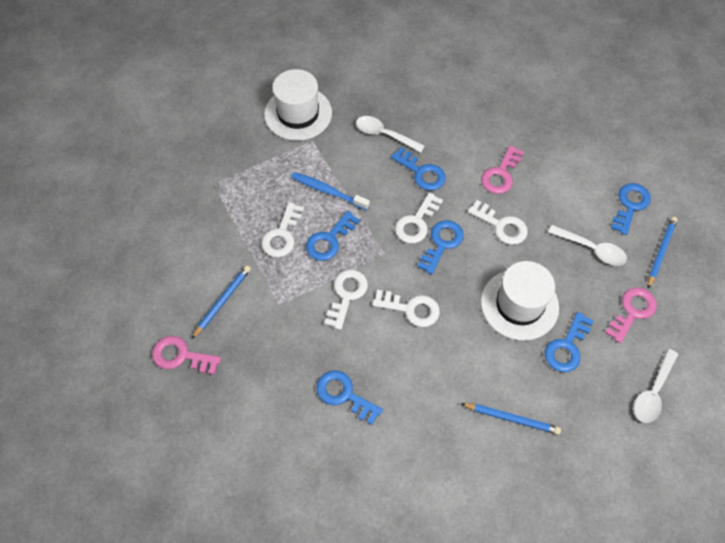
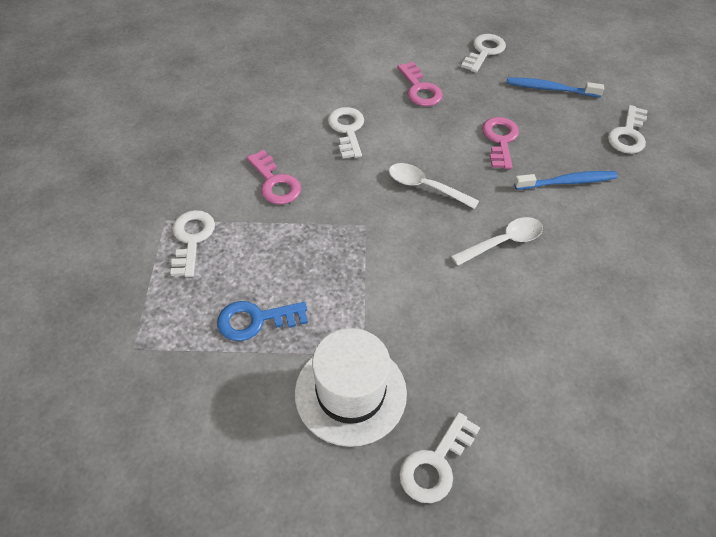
blue key: 6 -> 1
blue pencil: 3 -> 0
blue toothbrush: 1 -> 2
white hat: 2 -> 1
white spoon: 3 -> 2

